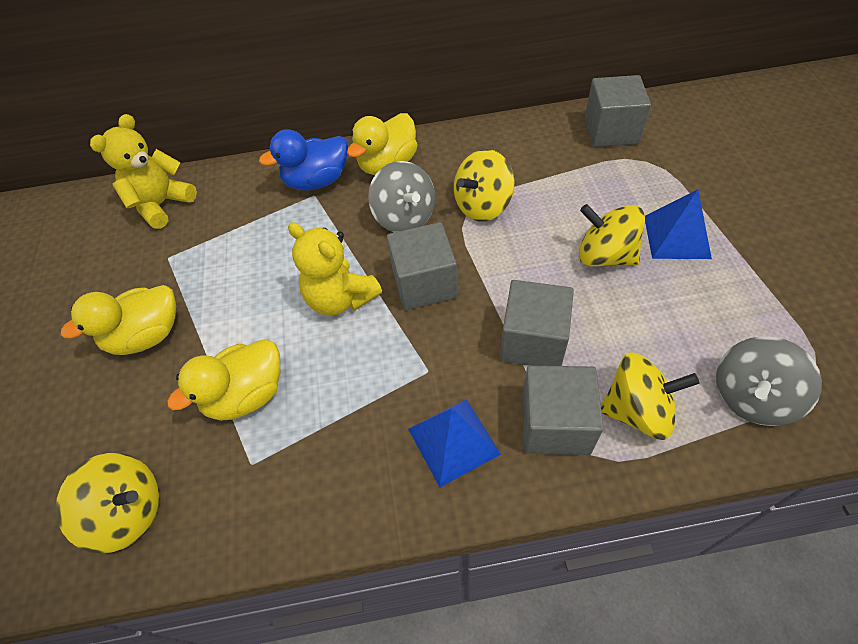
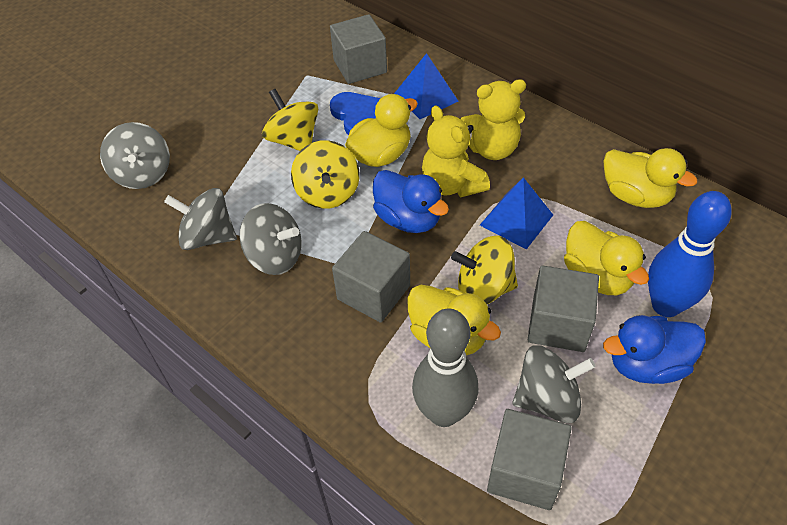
blue bowling pin: 0 -> 1
blue duck: 1 -> 2
blue heart: 0 -> 1
grey bowling pin: 0 -> 1
grey spinning top: 2 -> 4
yellow duck: 3 -> 4
yellow spinning top: 4 -> 3

